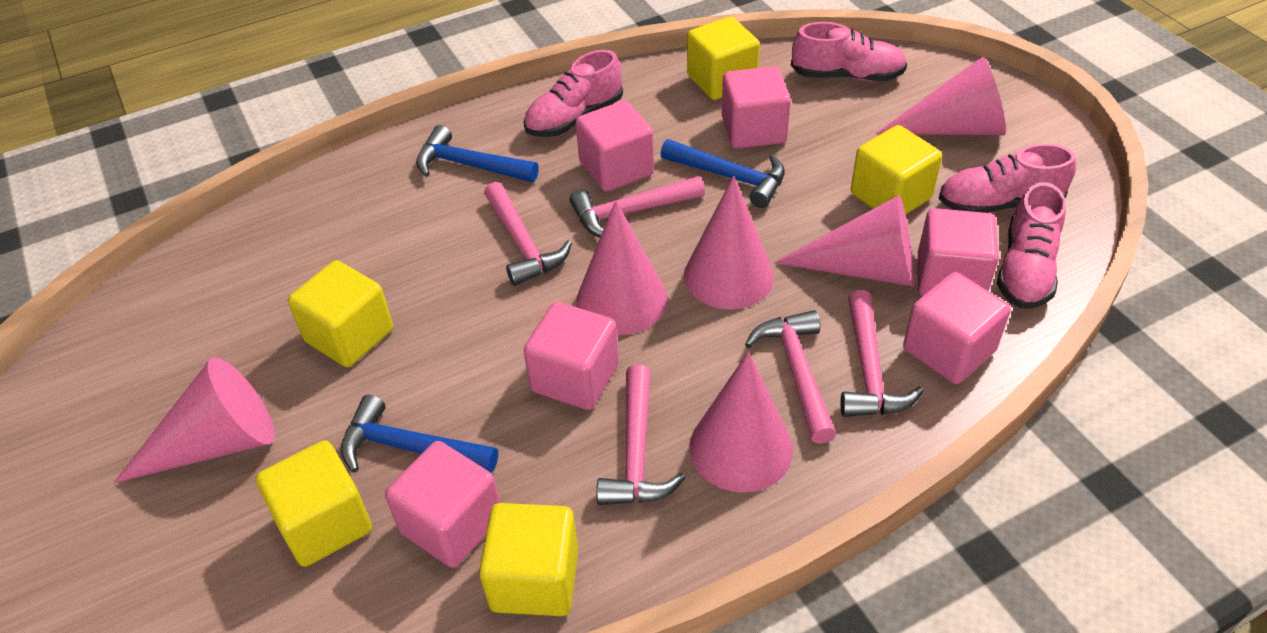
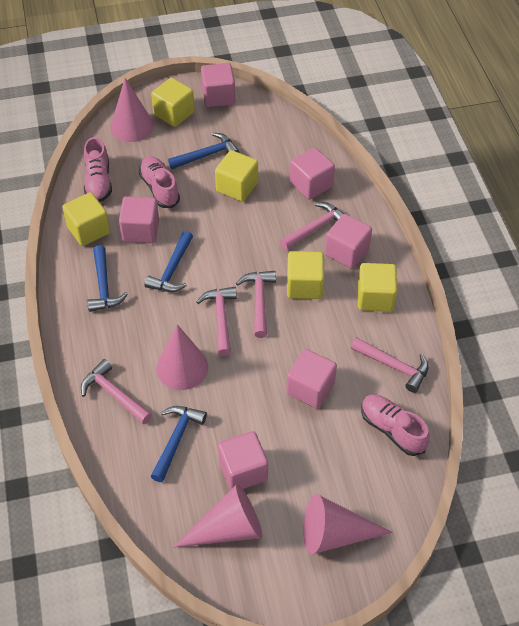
blue hammer: 3 -> 4
pink cone: 6 -> 4
pink shoe: 4 -> 3

